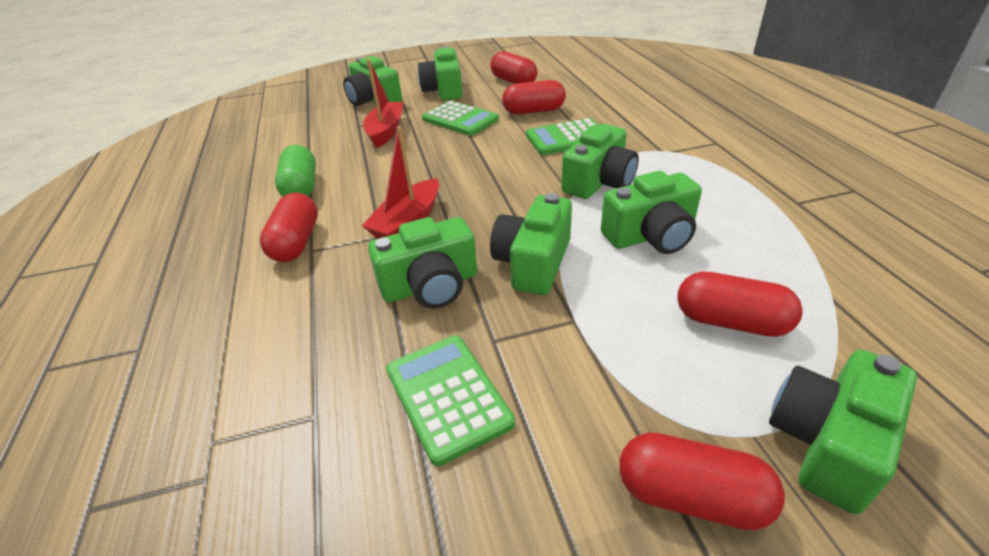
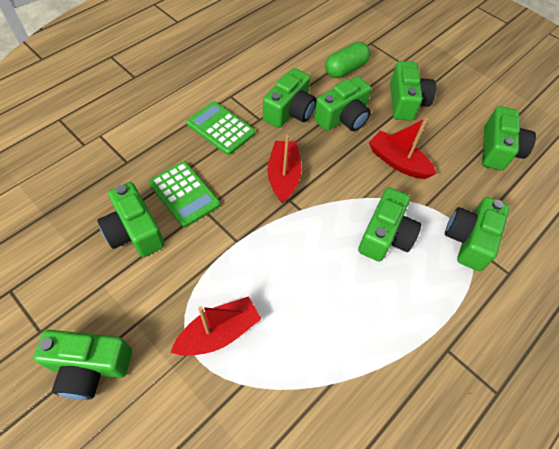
green calculator: 3 -> 2
green camera: 7 -> 8
red boat: 2 -> 3
red capsule: 5 -> 0

